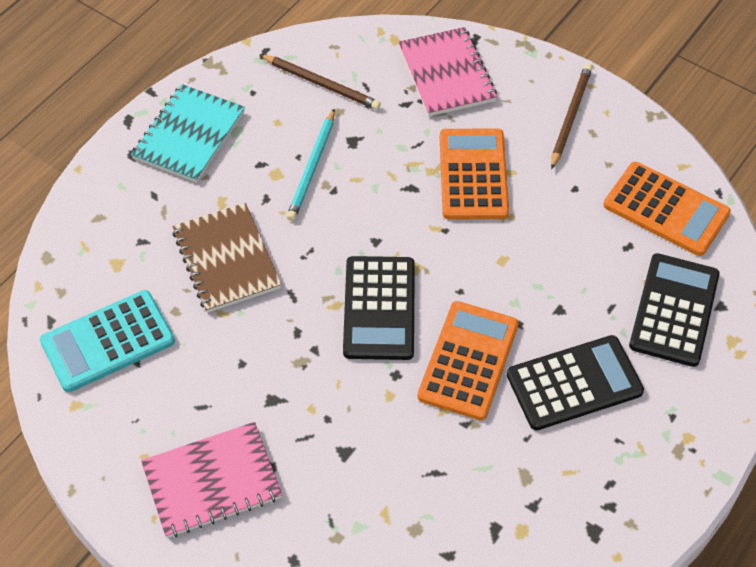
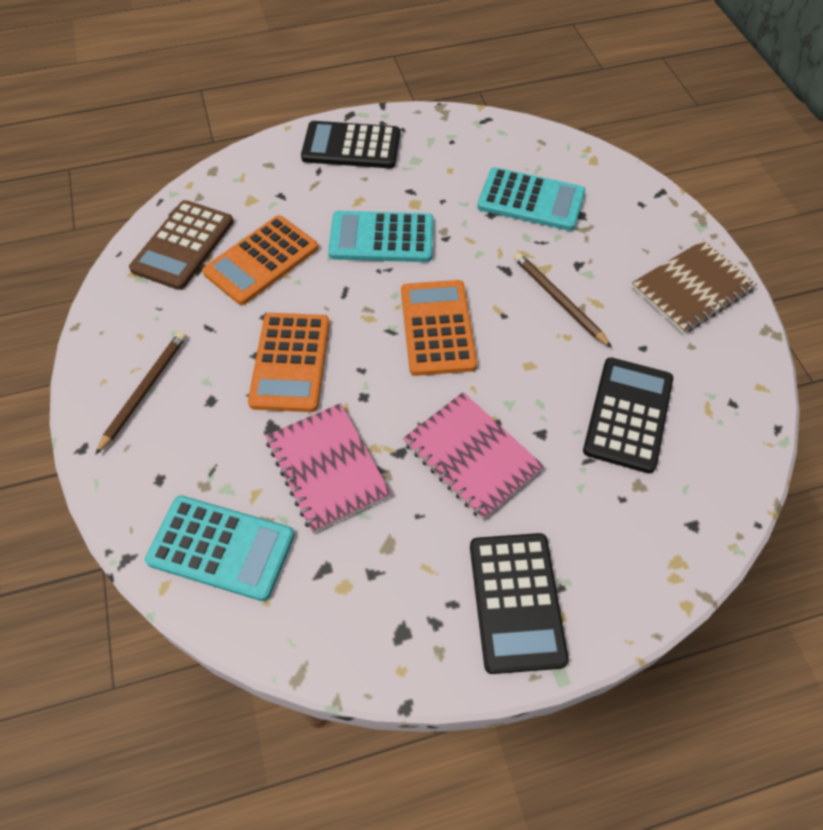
brown calculator: 0 -> 1
turquoise calculator: 1 -> 3
turquoise notebook: 1 -> 0
turquoise pencil: 1 -> 0

